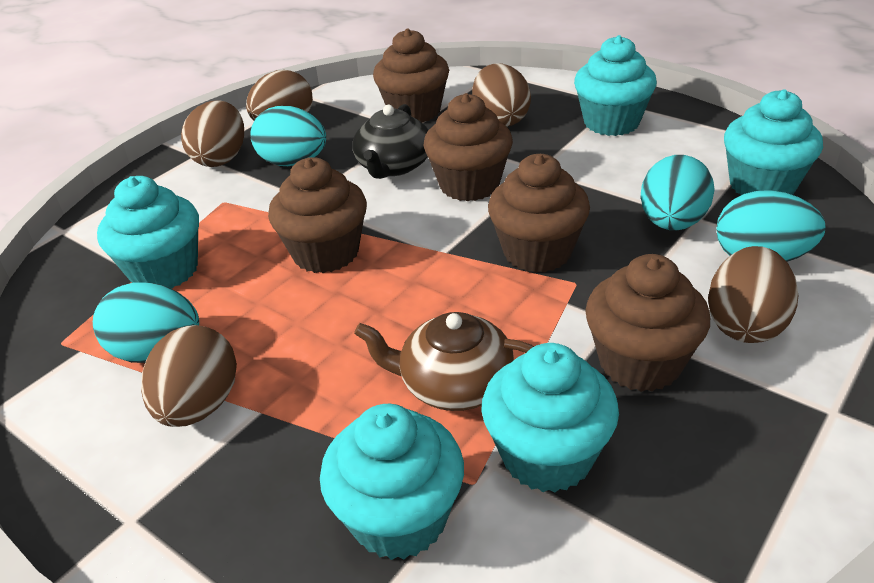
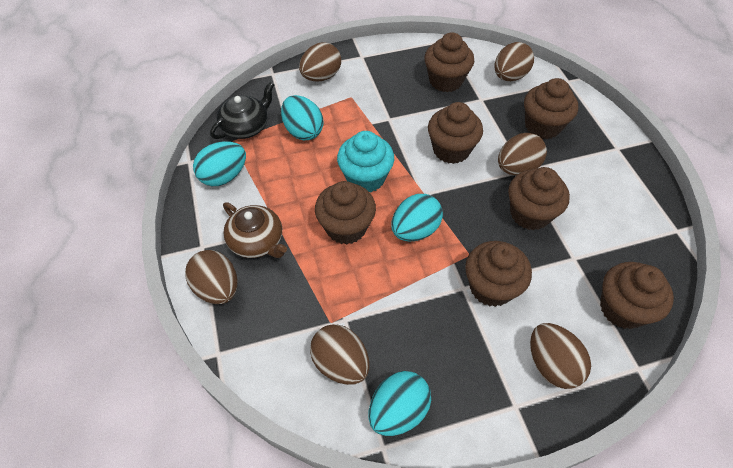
brown cupcake: 5 -> 7
brown egg: 5 -> 6
turquoise cupcake: 5 -> 1

